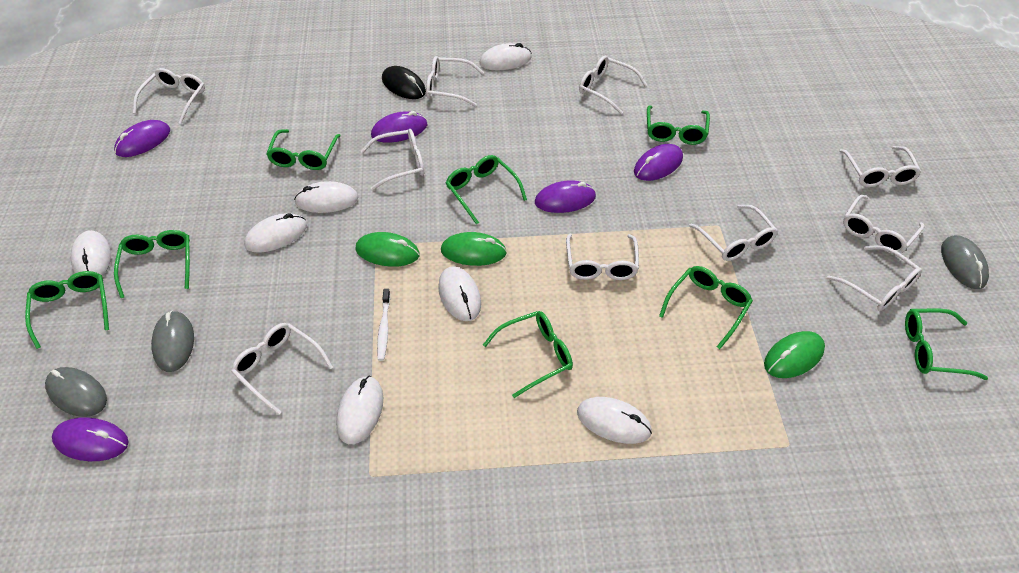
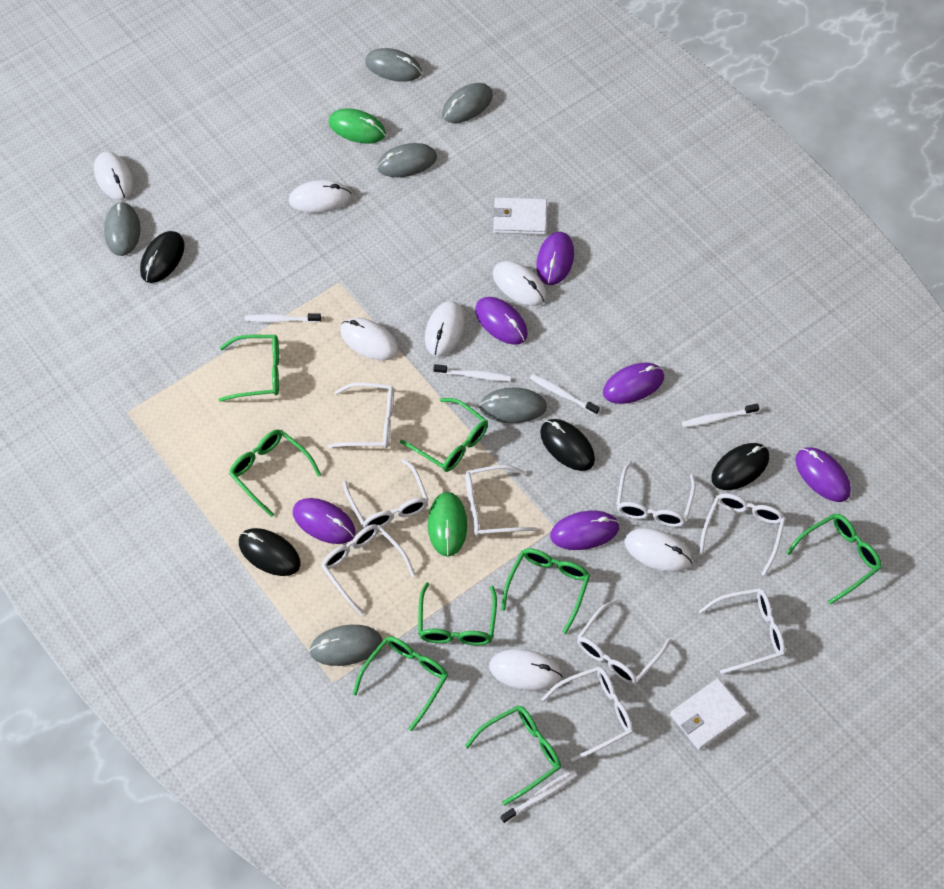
black mouse: 1 -> 4
green mouse: 3 -> 2
grey mouse: 3 -> 6
purple mouse: 5 -> 6
white glasses: 10 -> 9
white toothbrush: 1 -> 5
white wallet: 0 -> 2

